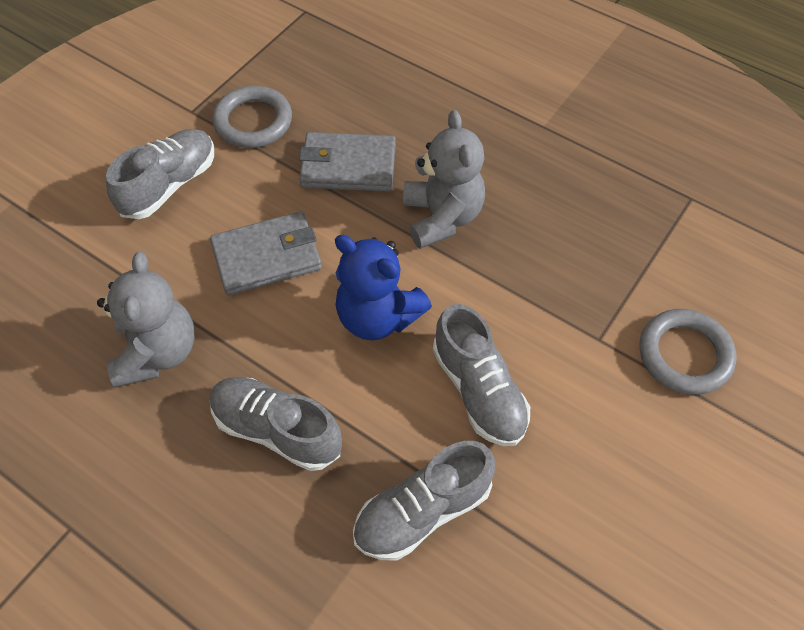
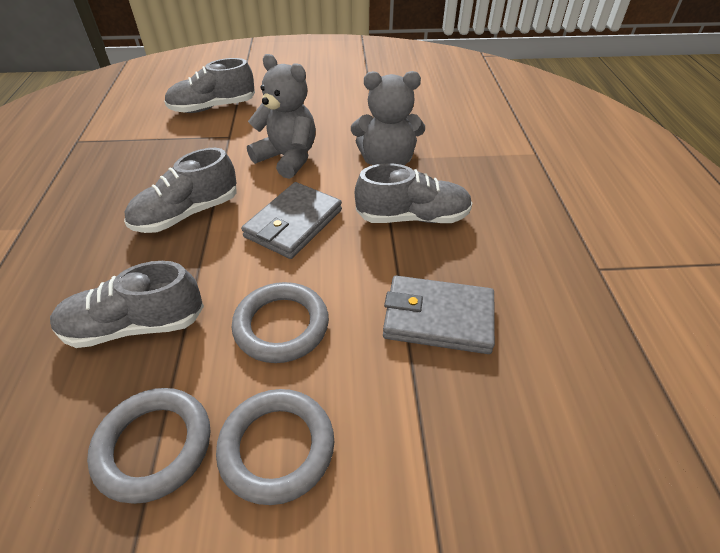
blue teddy bear: 1 -> 0
grey ring: 2 -> 3

